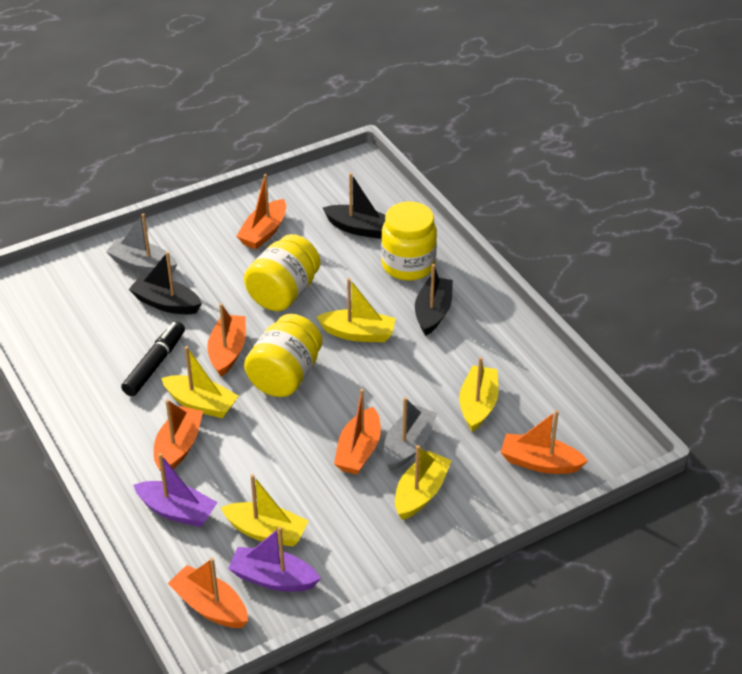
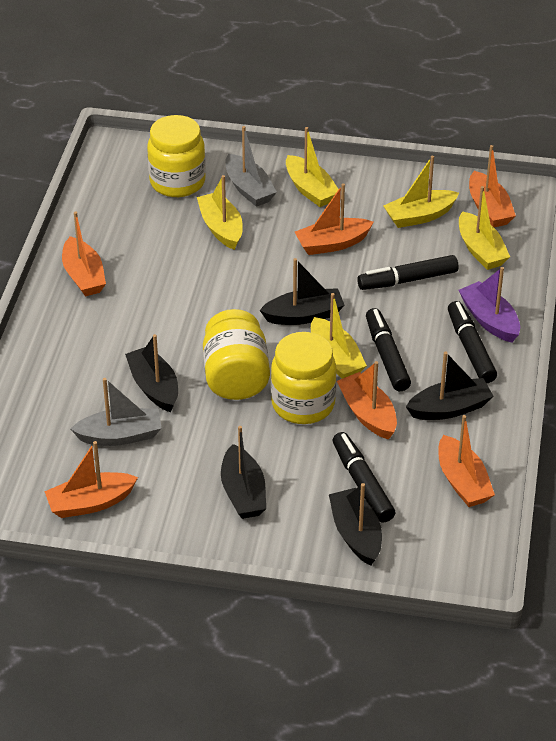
black boat: 3 -> 5
black marker: 1 -> 4
purple boat: 2 -> 1

